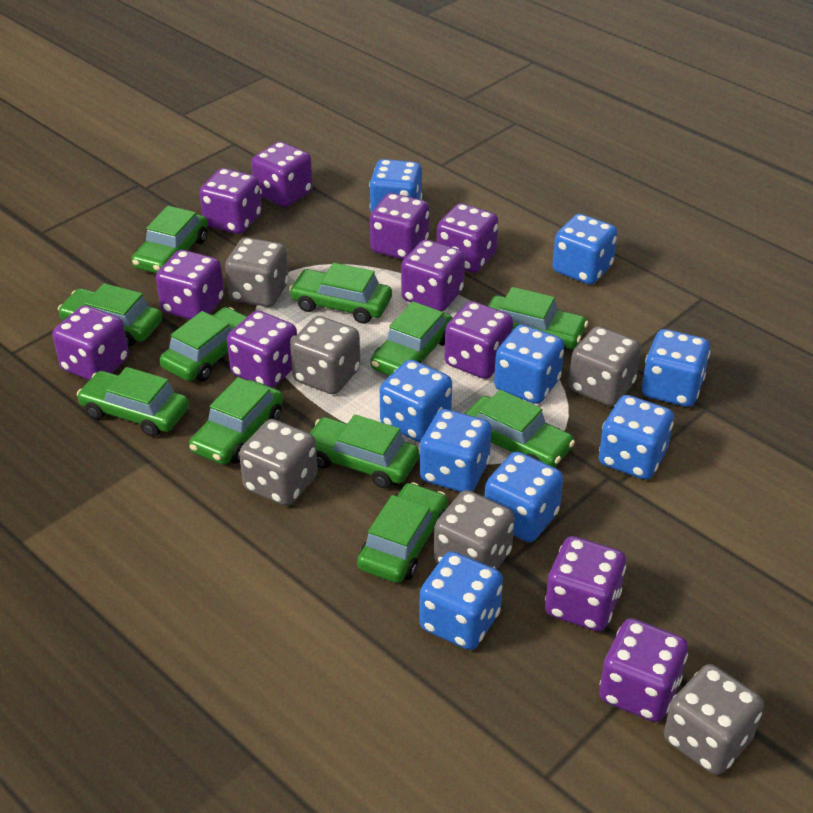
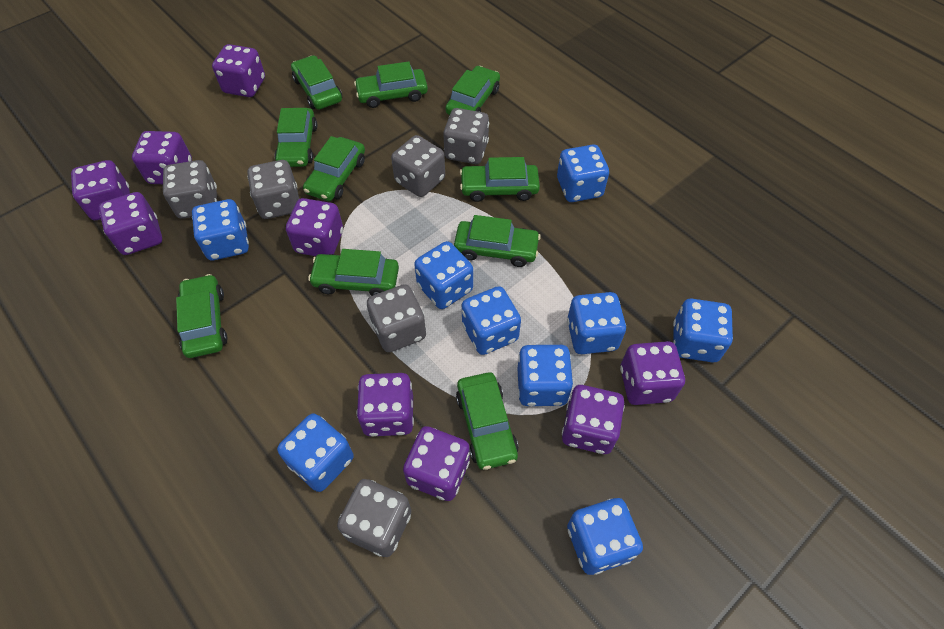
green car: 11 -> 10
purple dice: 11 -> 9

